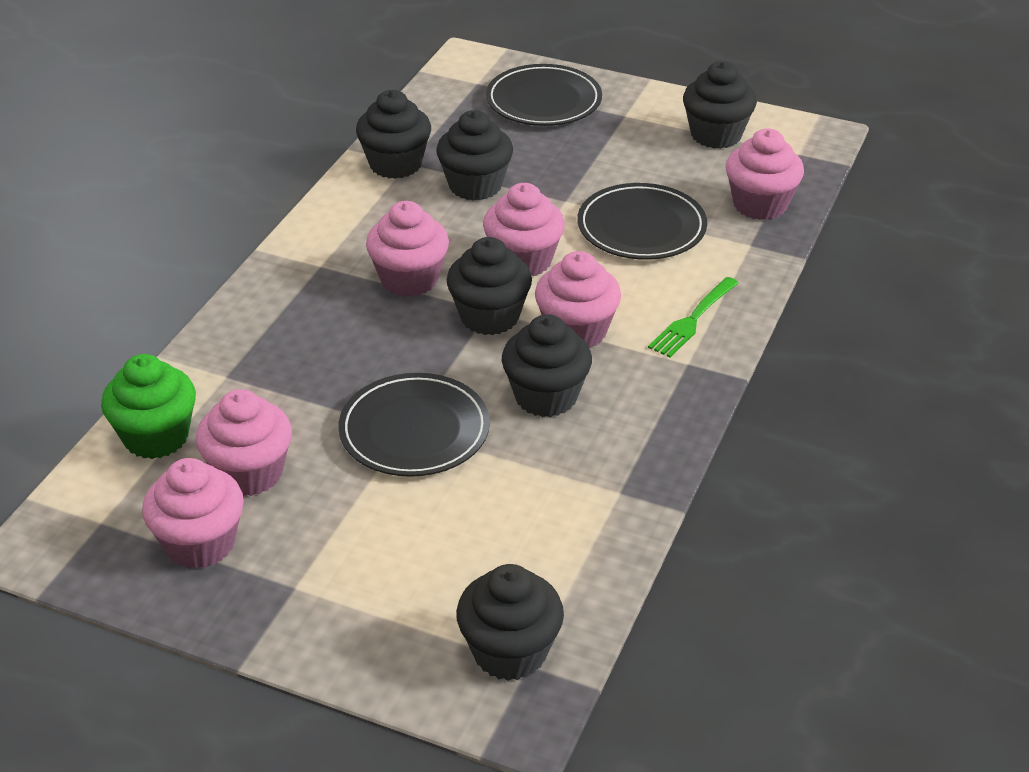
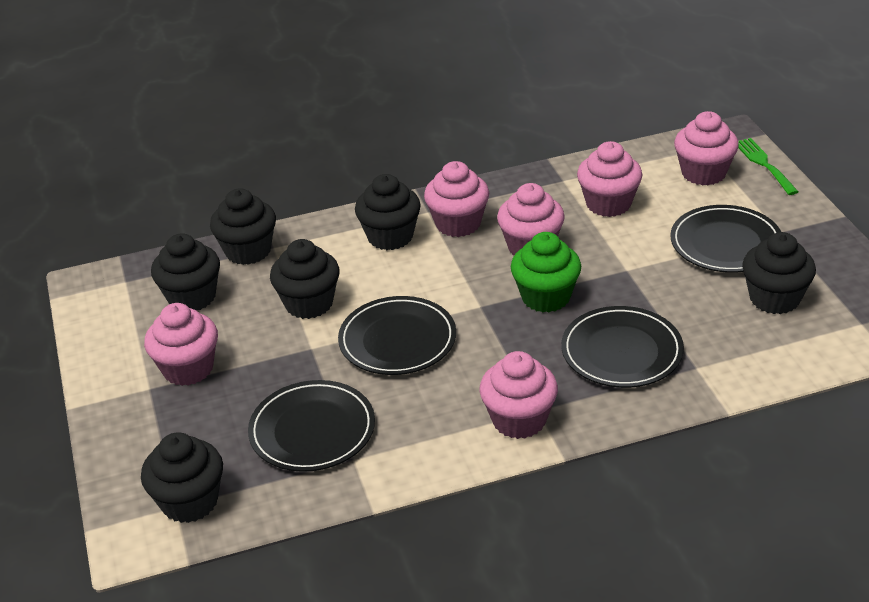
black plate: 3 -> 4

